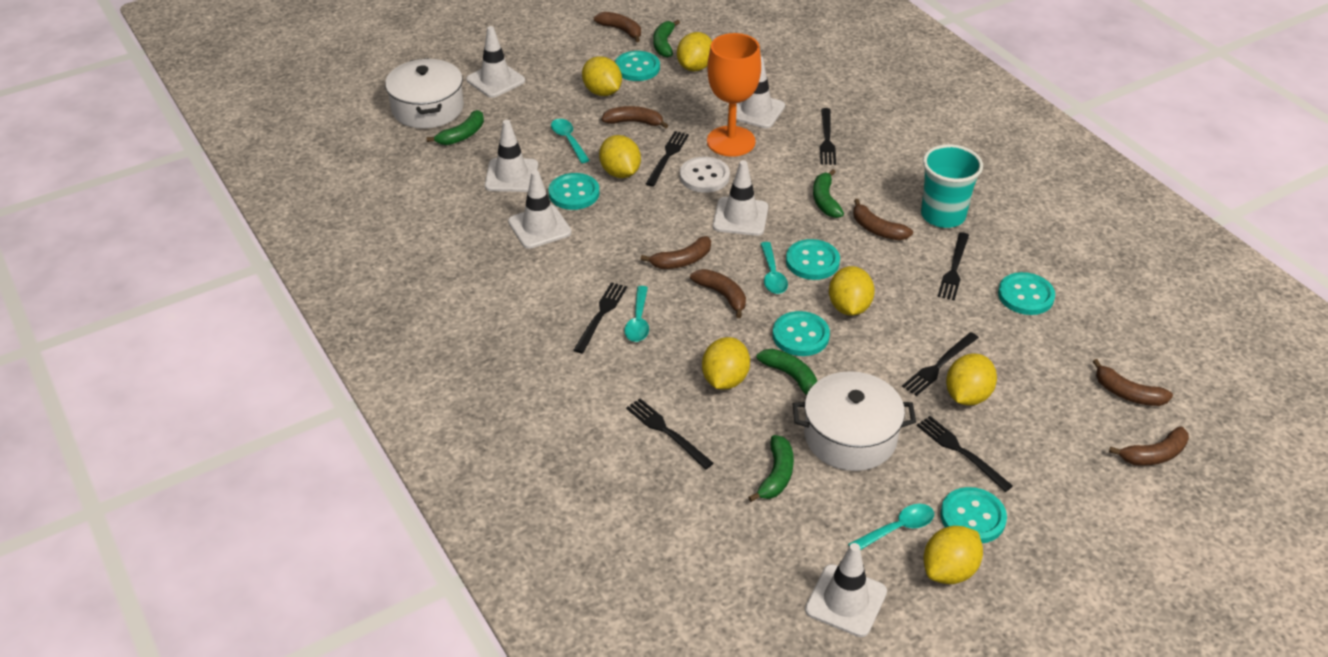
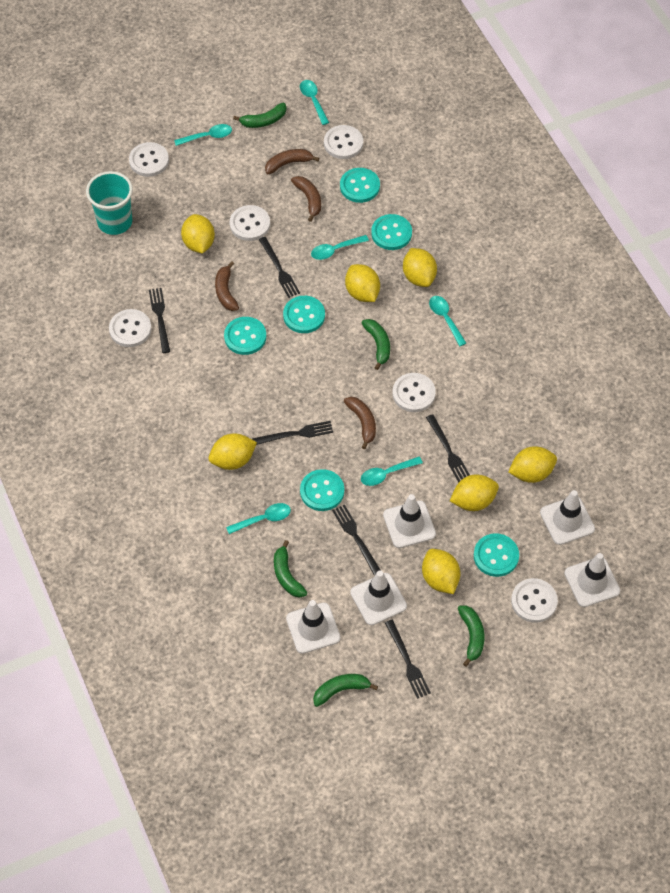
black fork: 7 -> 6
brown banana: 7 -> 4
orange goblet: 1 -> 0
turquoise spoon: 4 -> 6
white button: 1 -> 6
white pot: 2 -> 0
white traffic cone: 6 -> 5

